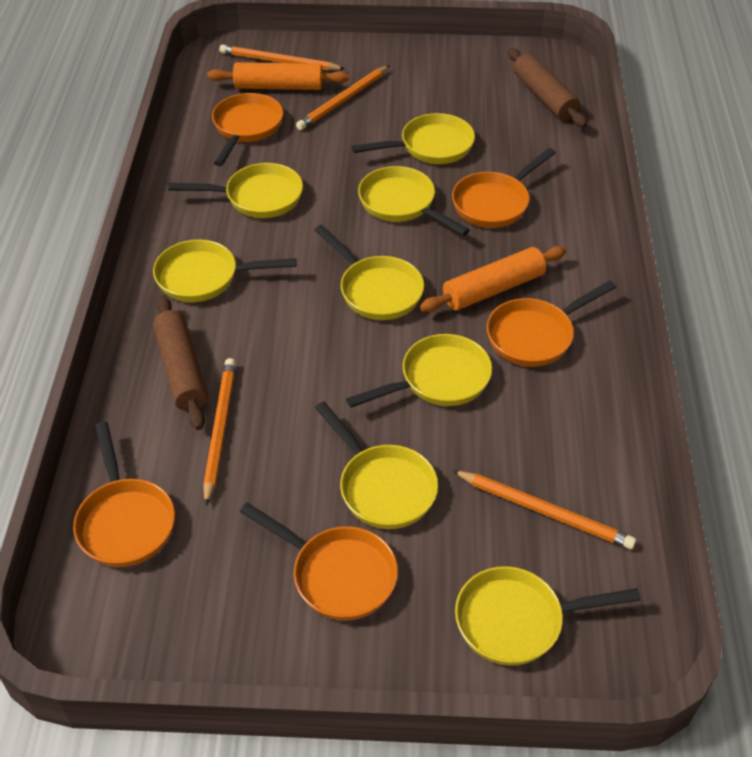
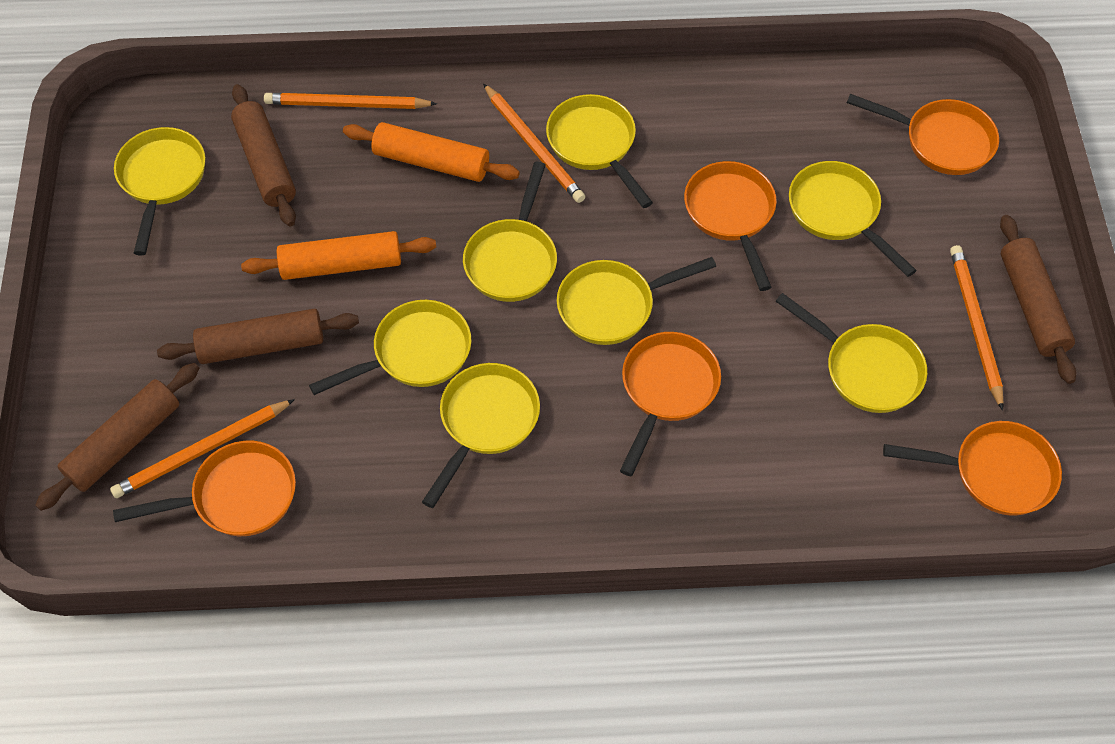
brown rolling pin: 2 -> 4

